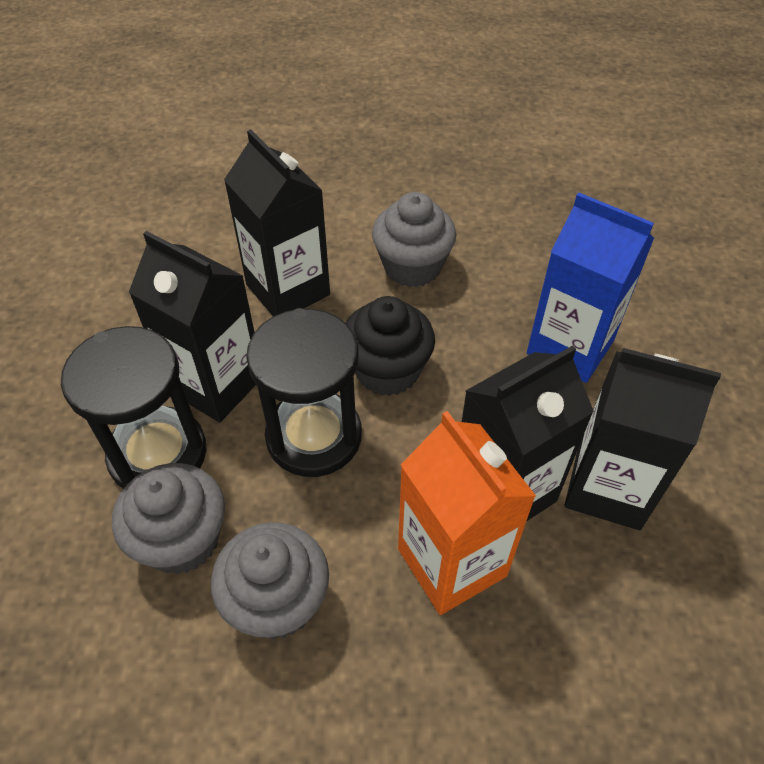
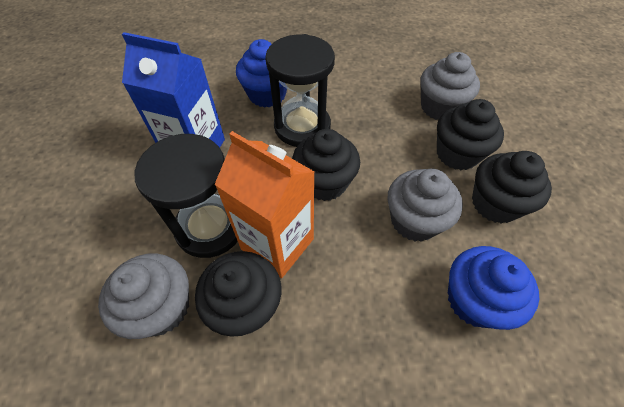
black carton: 4 -> 0
black cupcake: 1 -> 4
blue cupcake: 0 -> 2

